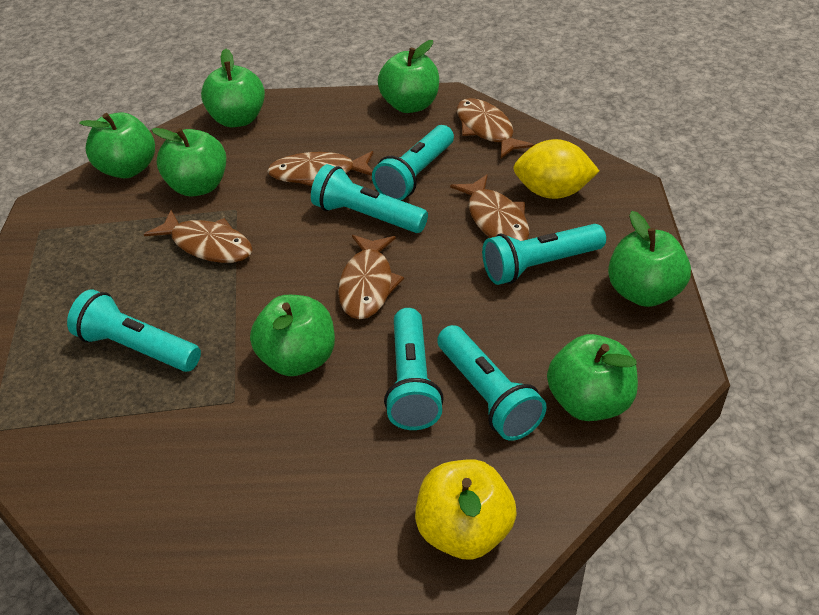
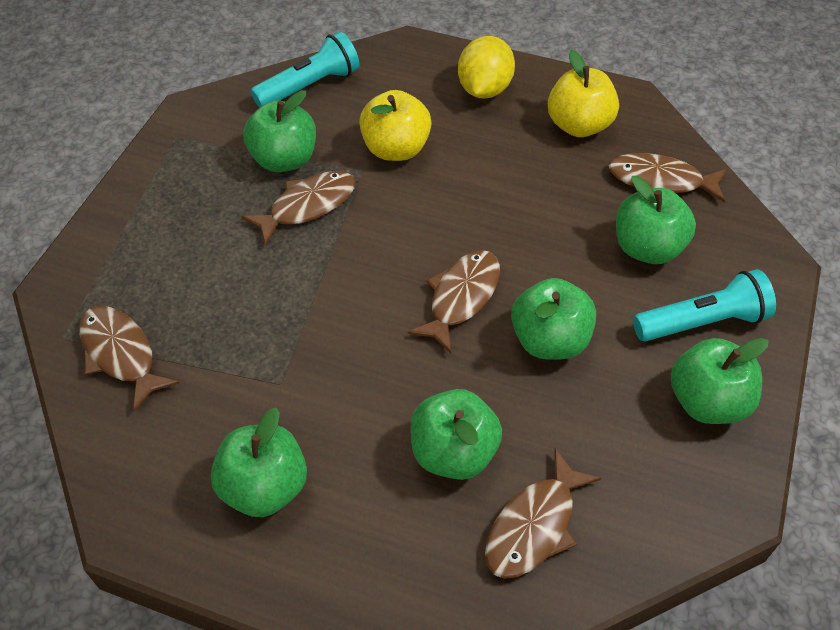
green apple: 7 -> 6
turquoise flashlight: 6 -> 2
yellow apple: 1 -> 2

